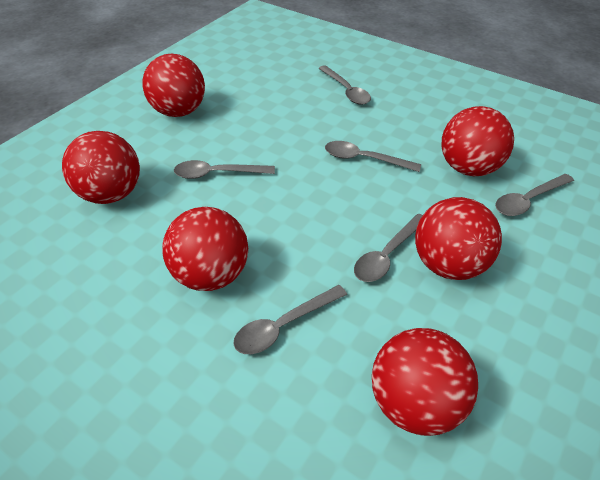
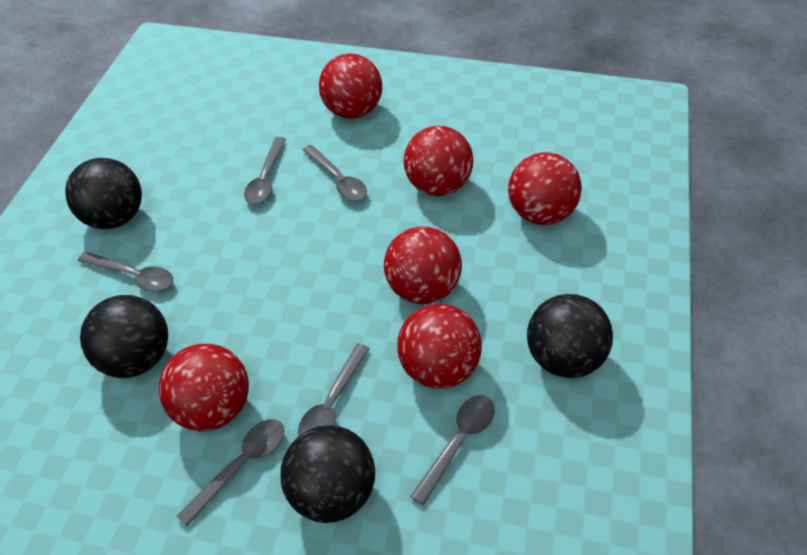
black ball: 0 -> 4

